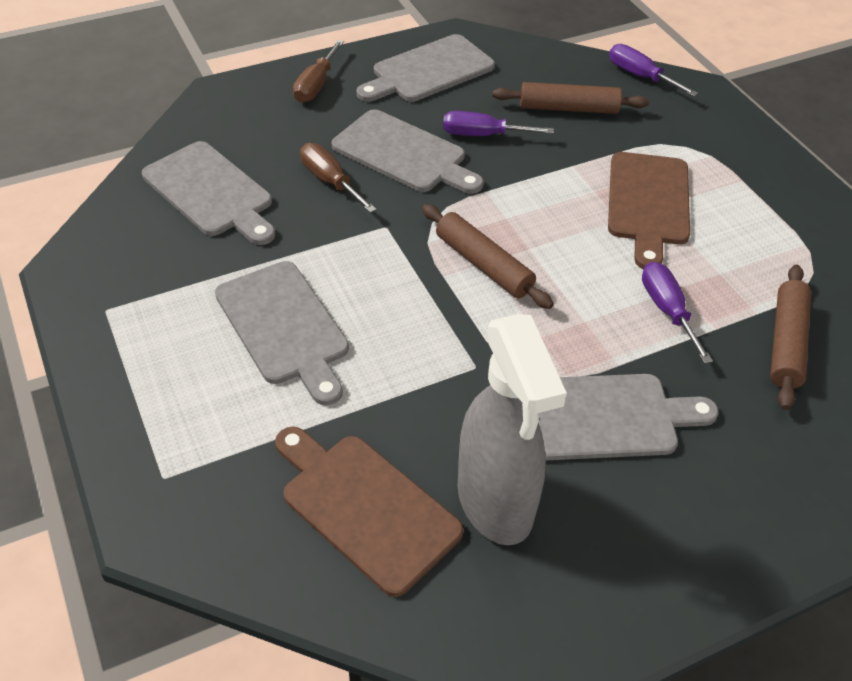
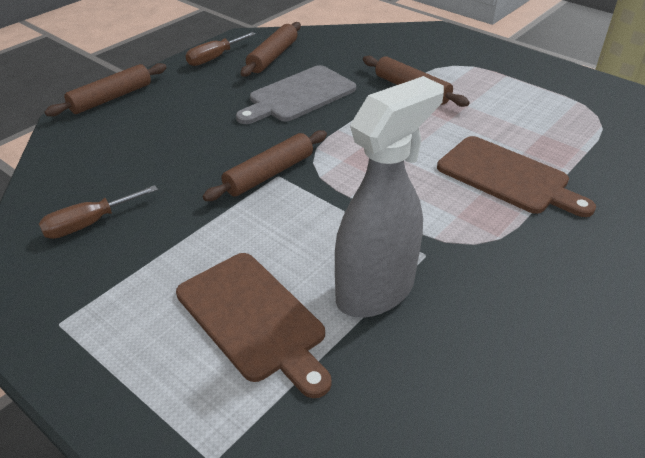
brown rolling pin: 3 -> 4
grey cutting board: 5 -> 1
purple screwdriver: 3 -> 0

